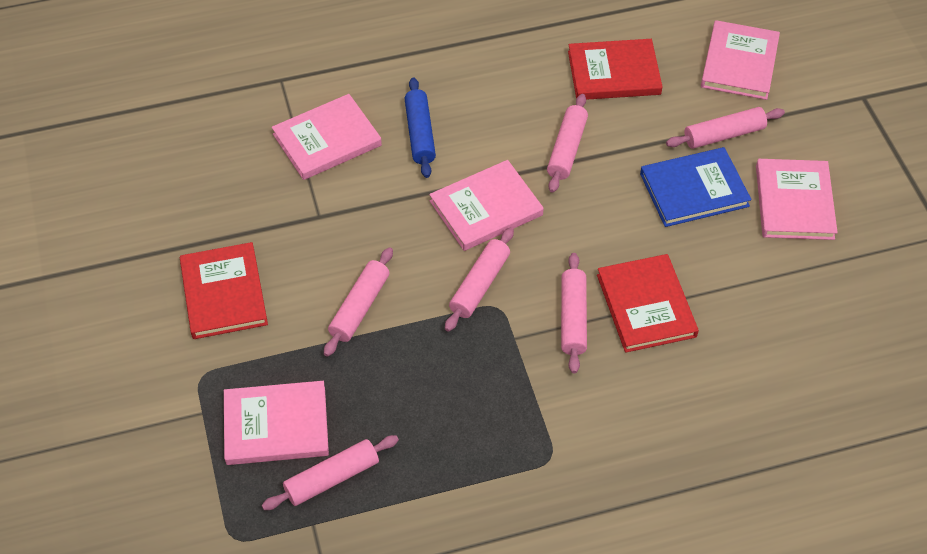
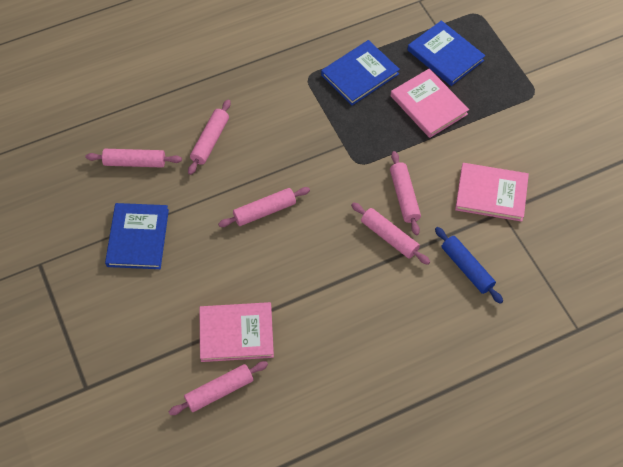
blue book: 1 -> 3
pink book: 5 -> 3
red book: 3 -> 0

